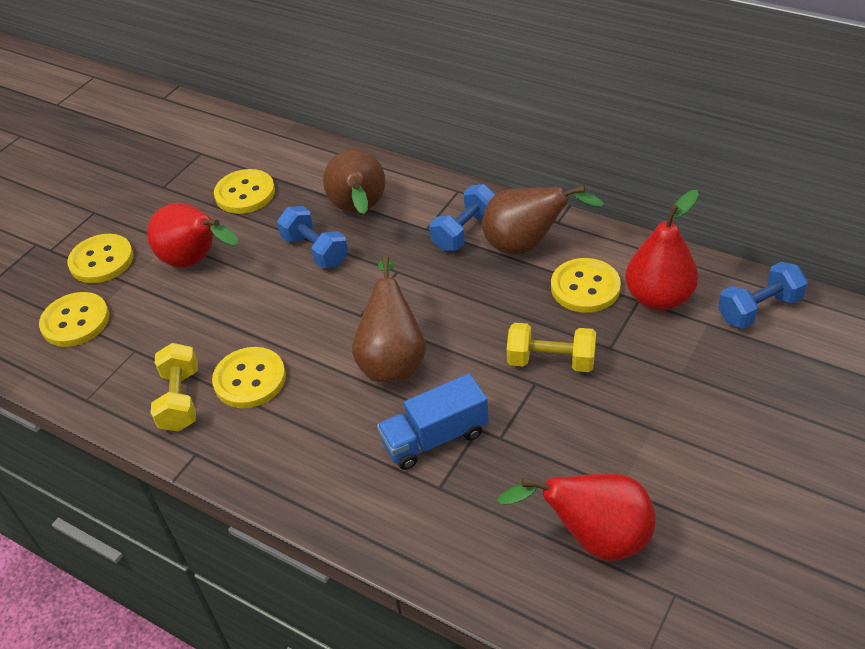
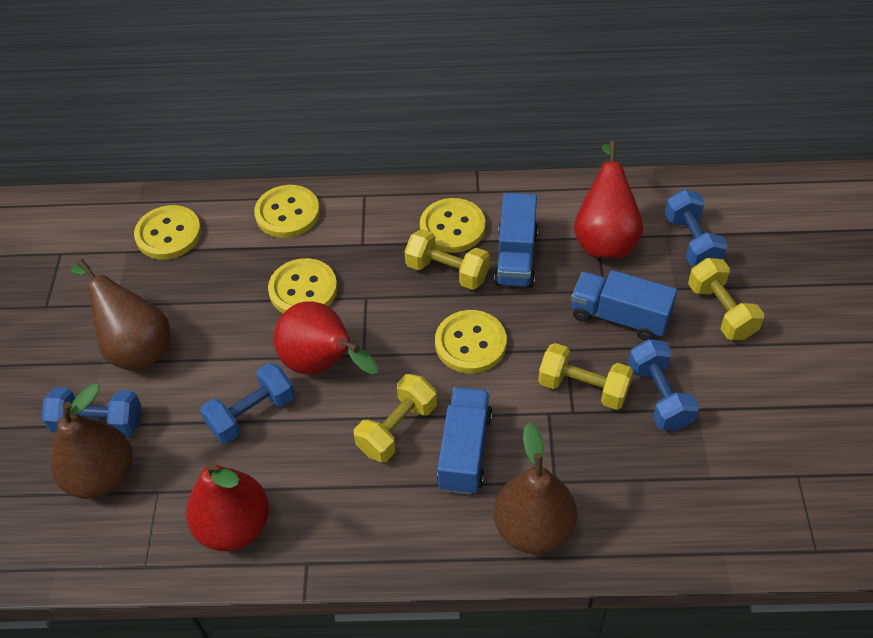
blue dumbbell: 3 -> 4
blue truck: 1 -> 3
yellow dumbbell: 2 -> 4

